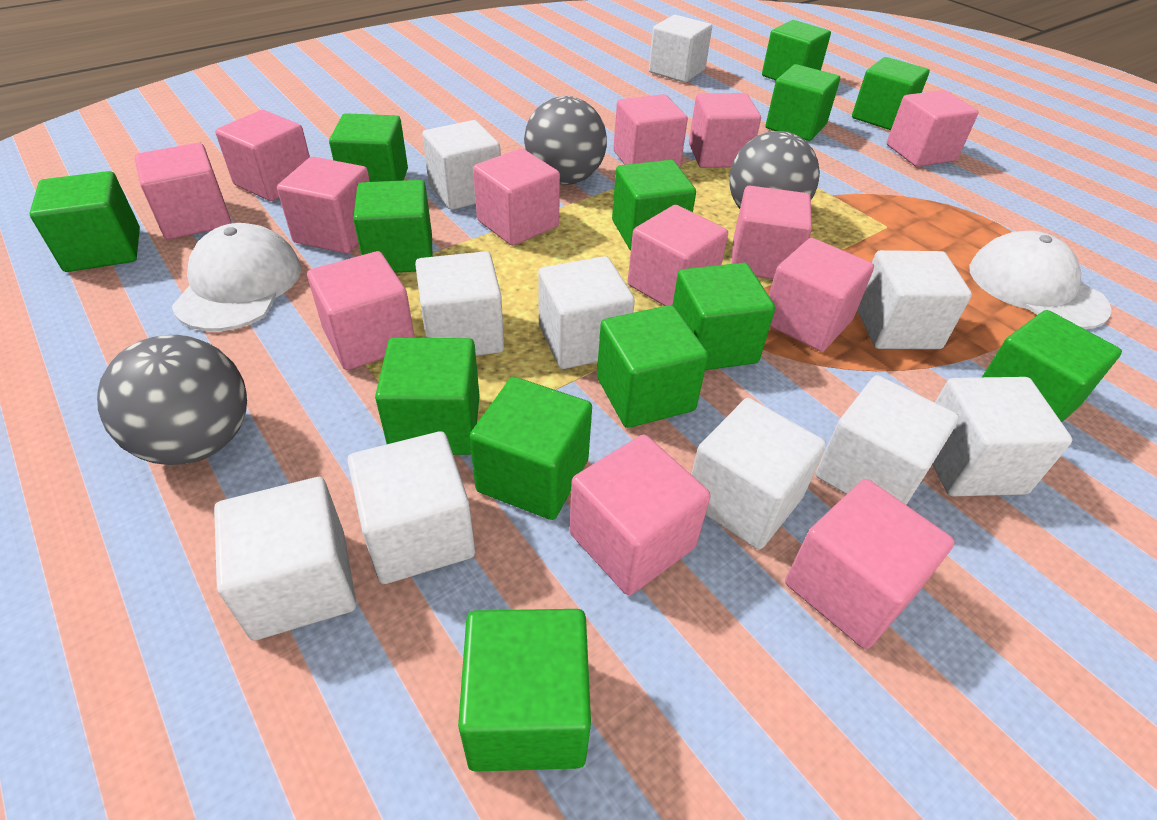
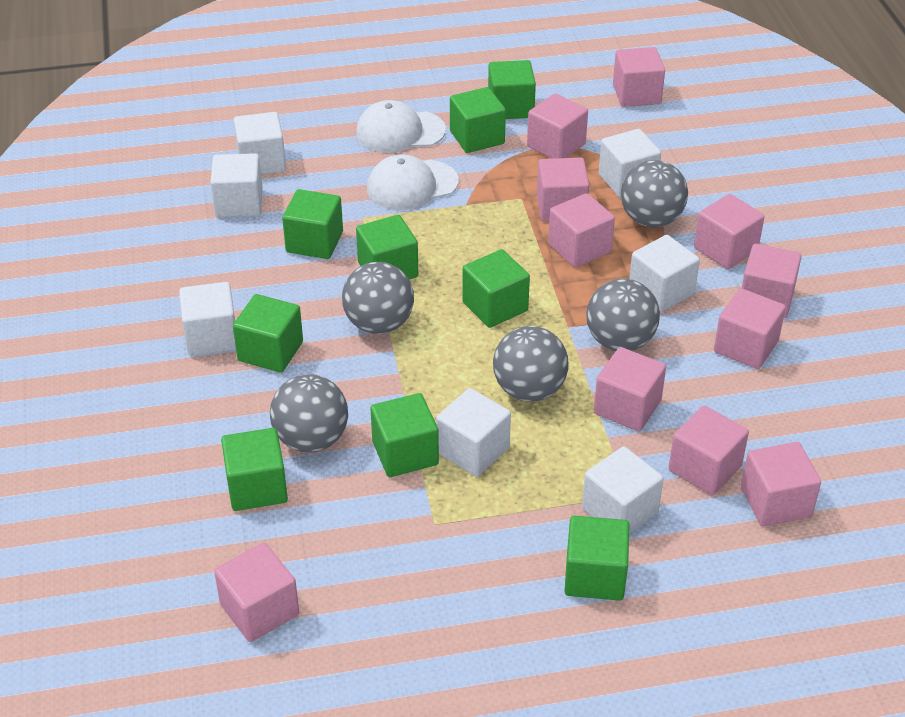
green cube: 13 -> 9
grey ball: 3 -> 5
pink cube: 13 -> 11
white cube: 10 -> 7

